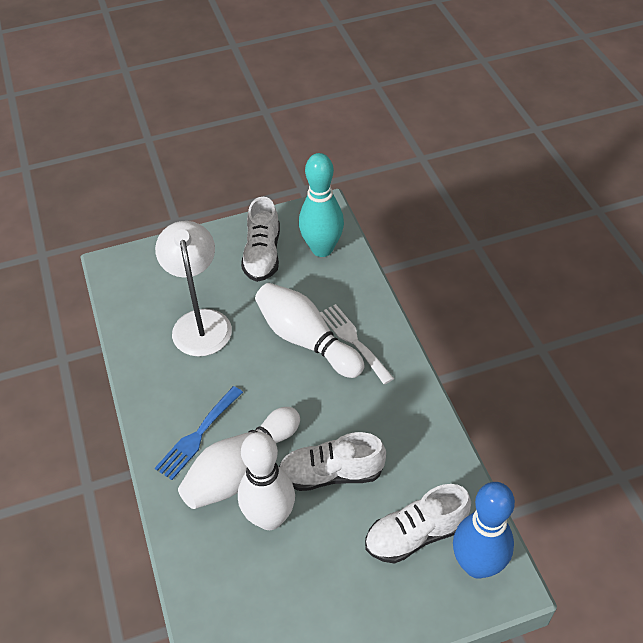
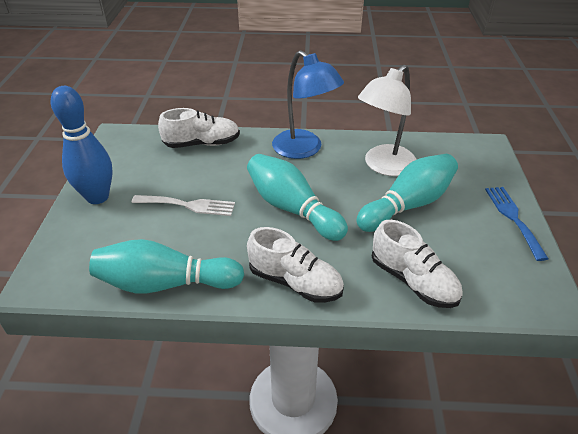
blue lamp: 0 -> 1
turquoise bowling pin: 1 -> 3
white bowling pin: 3 -> 0

